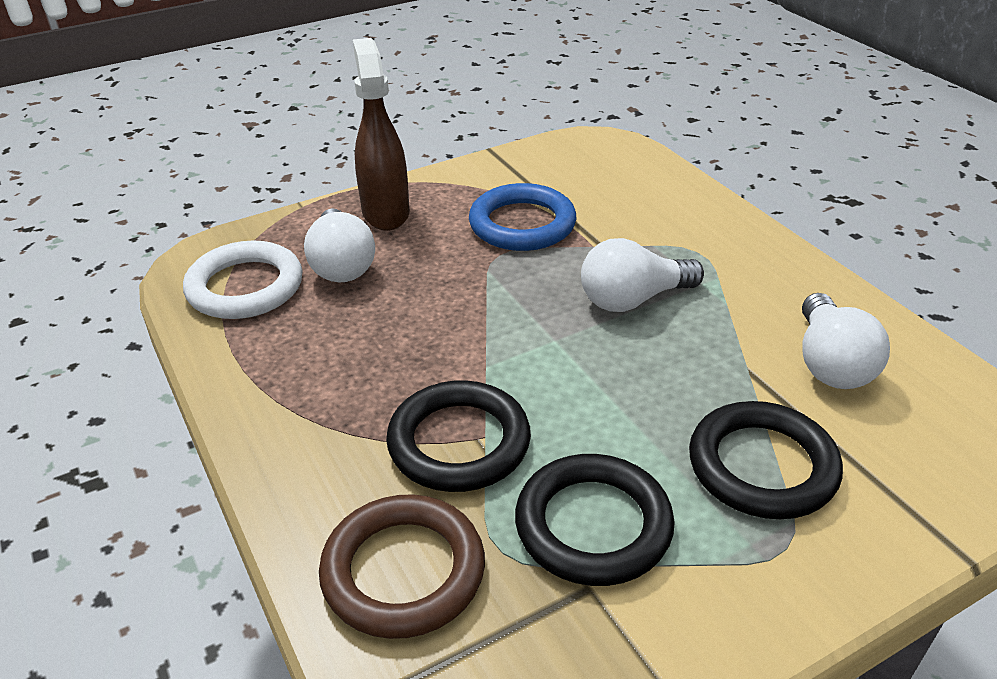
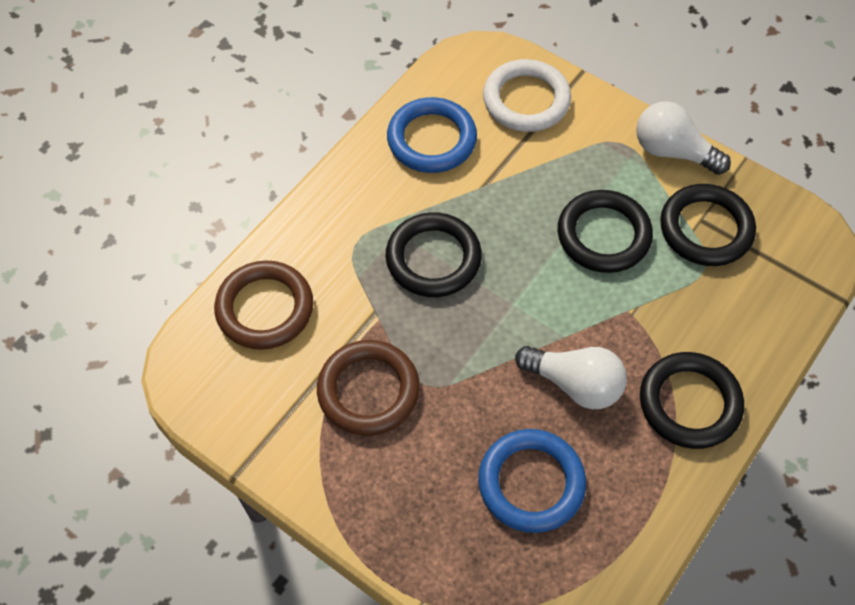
black ring: 3 -> 4
blue ring: 1 -> 2
brown ring: 1 -> 2
brown spray bottle: 1 -> 0
white light bulb: 3 -> 2

